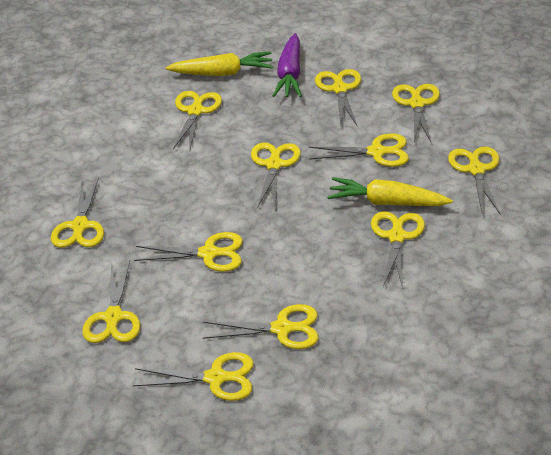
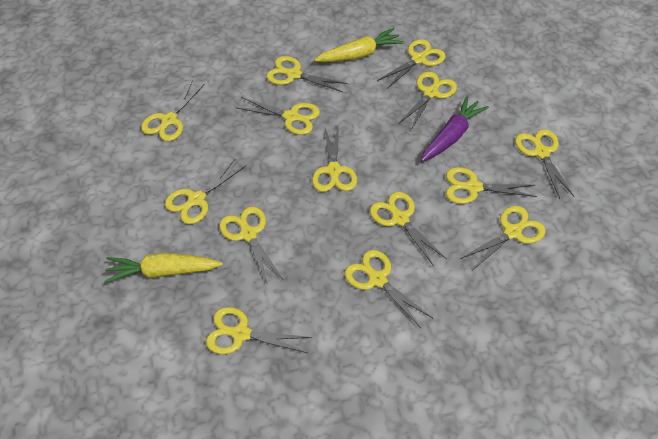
yellow scissors: 12 -> 14

